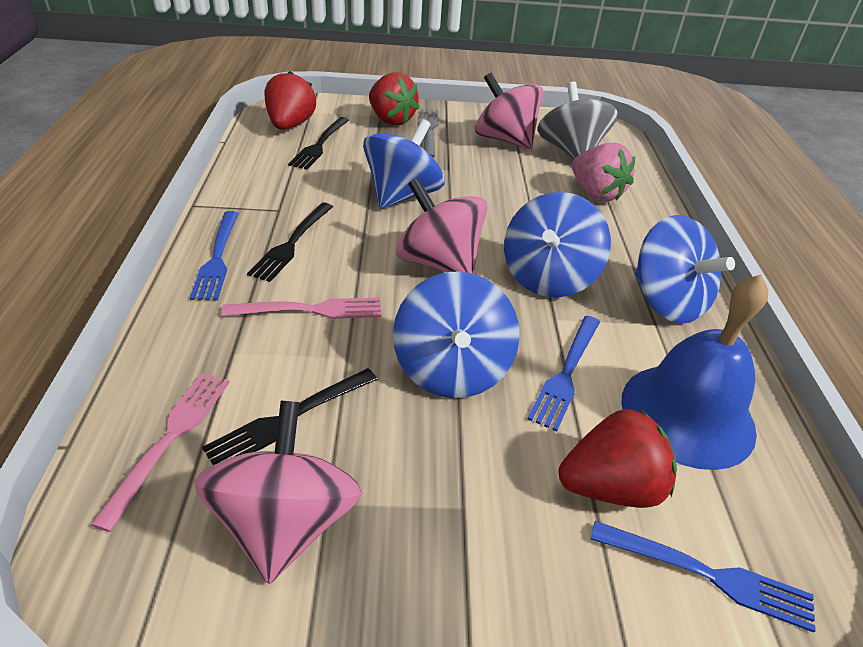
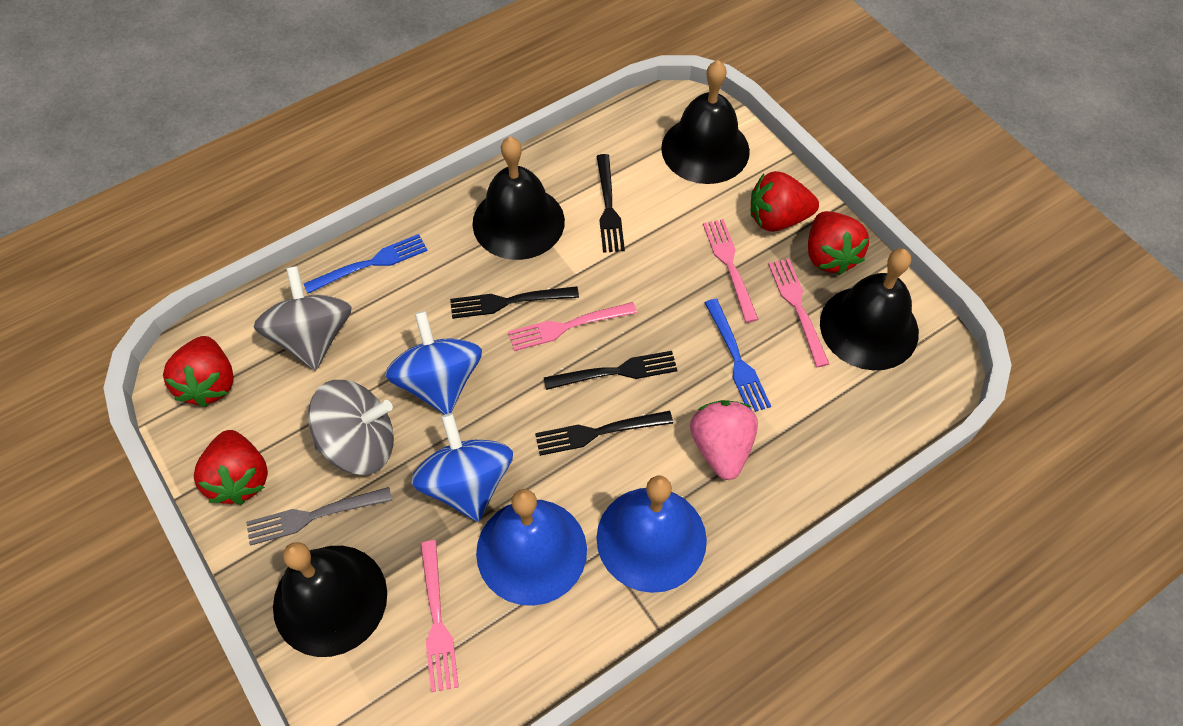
black bell: 0 -> 4
black fork: 3 -> 4
blue bell: 1 -> 2
blue fork: 3 -> 2
blue spinning top: 4 -> 2
grey spinning top: 1 -> 2
pink fork: 2 -> 4
pink spinning top: 3 -> 0
red strawberry: 3 -> 4

